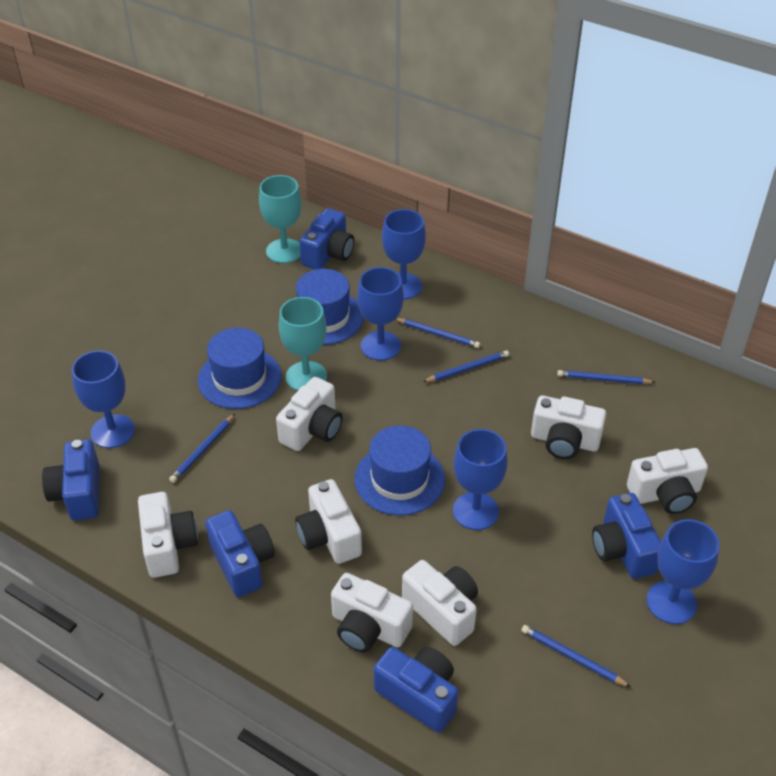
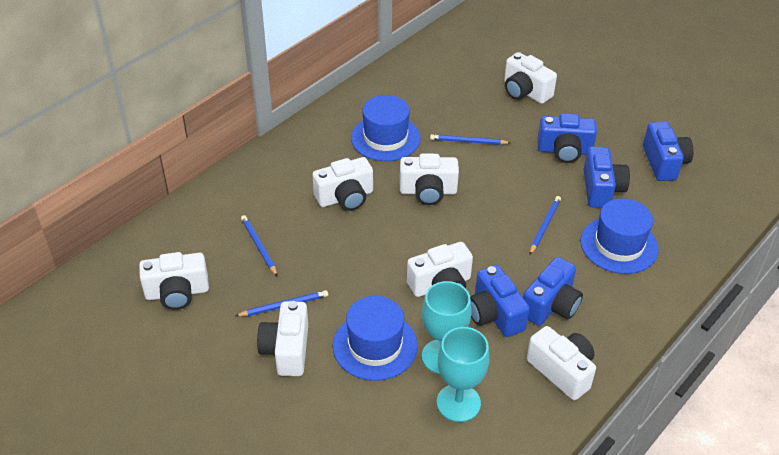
blue goblet: 5 -> 0
blue pencil: 5 -> 4

